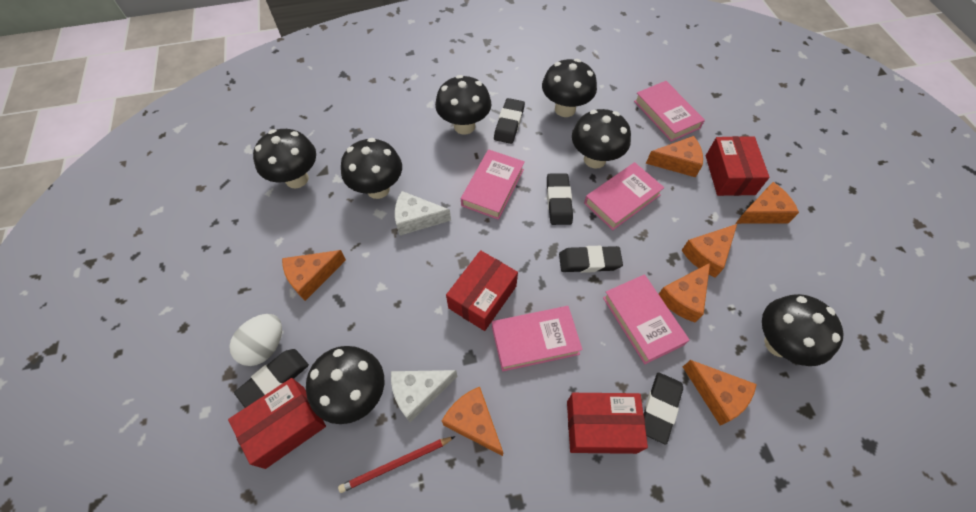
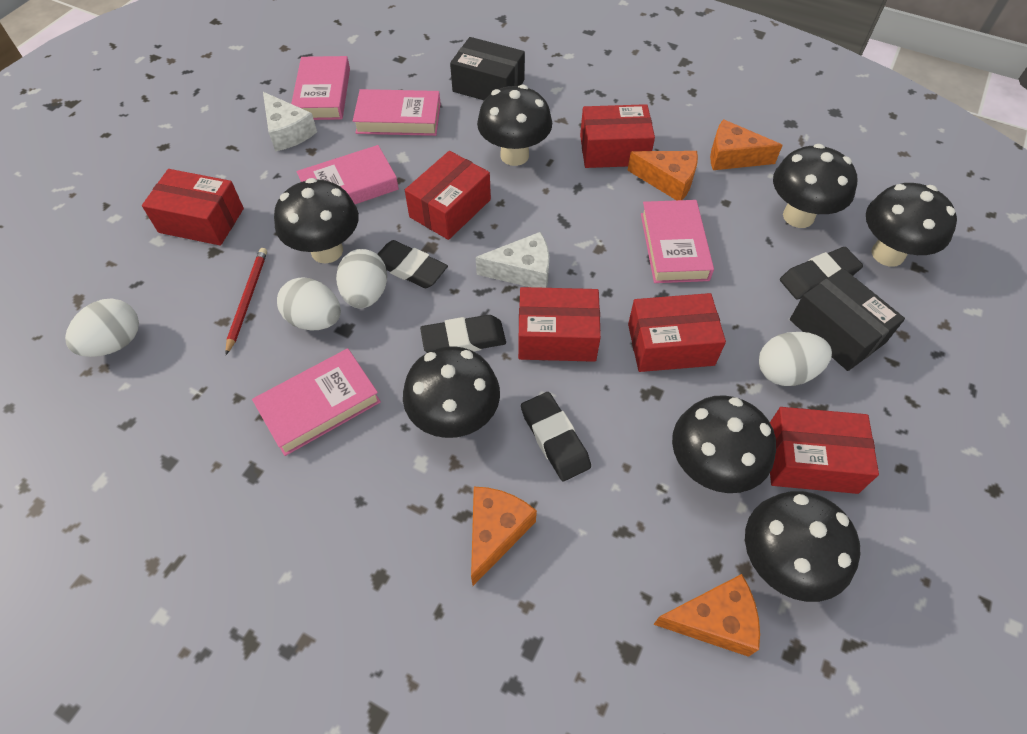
black box: 0 -> 2
black eraser: 5 -> 4
orange cheese: 7 -> 4
red box: 4 -> 6
white egg: 1 -> 4

